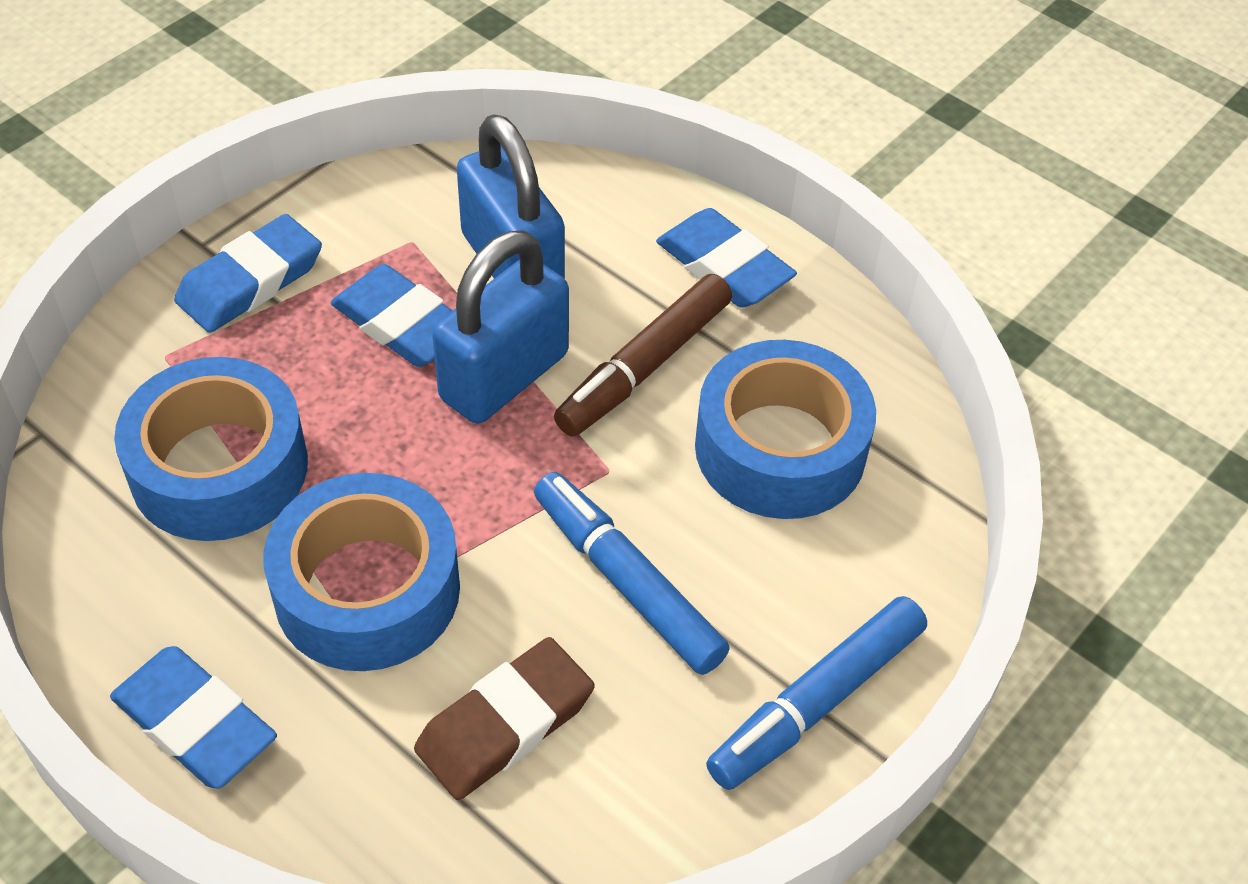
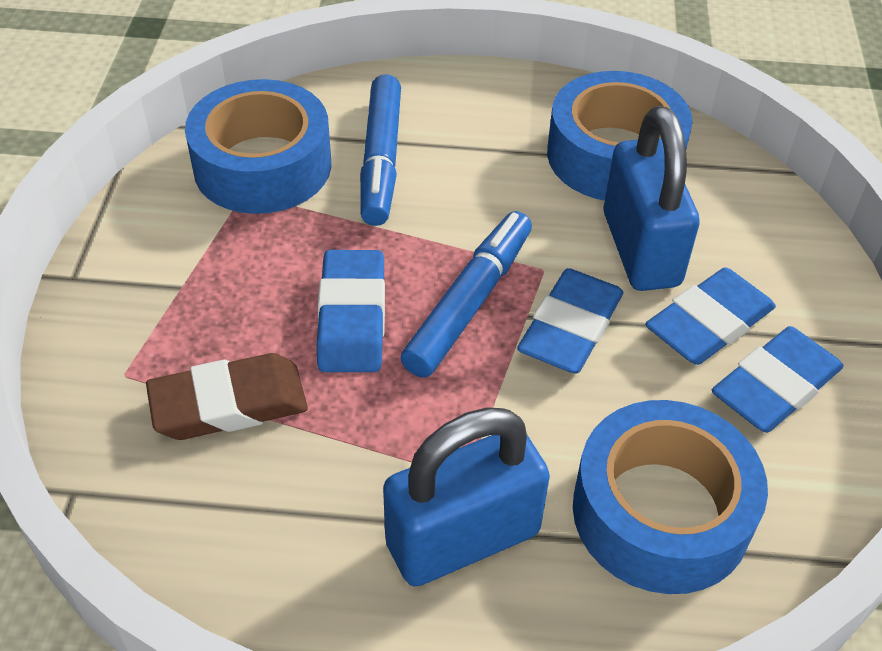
brown marker: 1 -> 0

